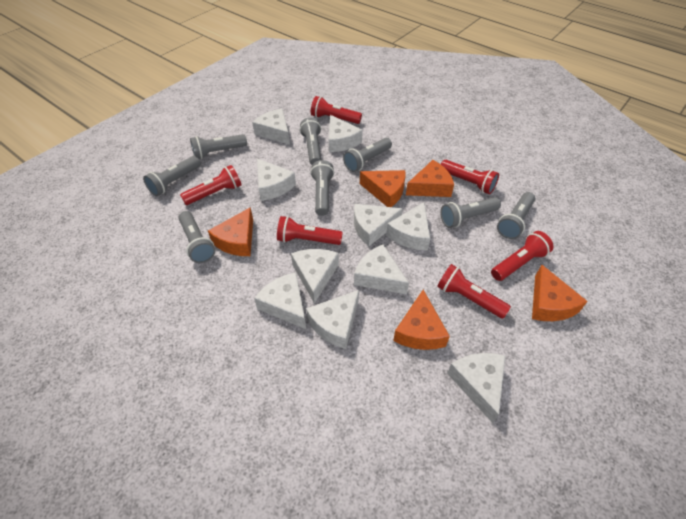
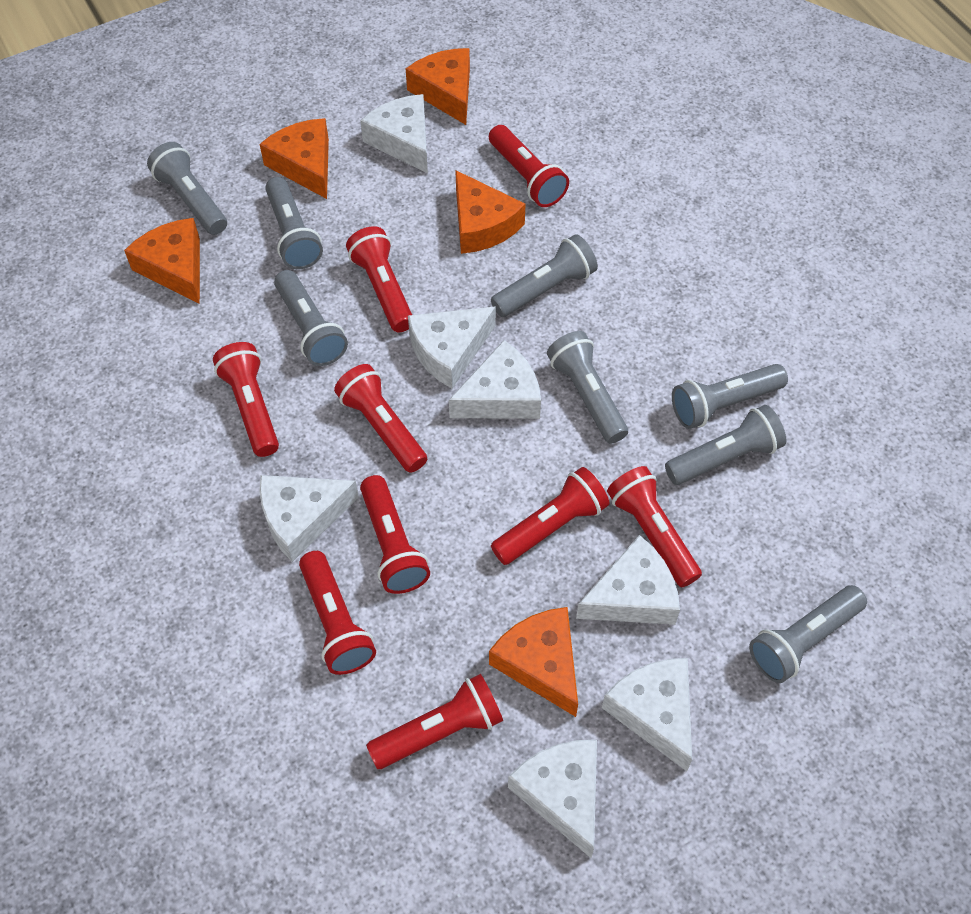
red flashlight: 6 -> 9
white cheese: 10 -> 7

